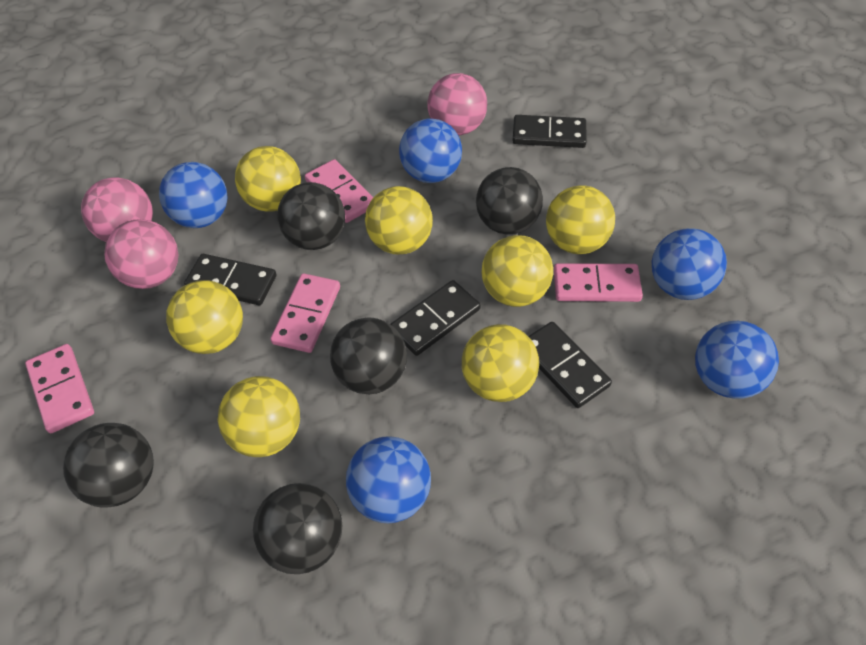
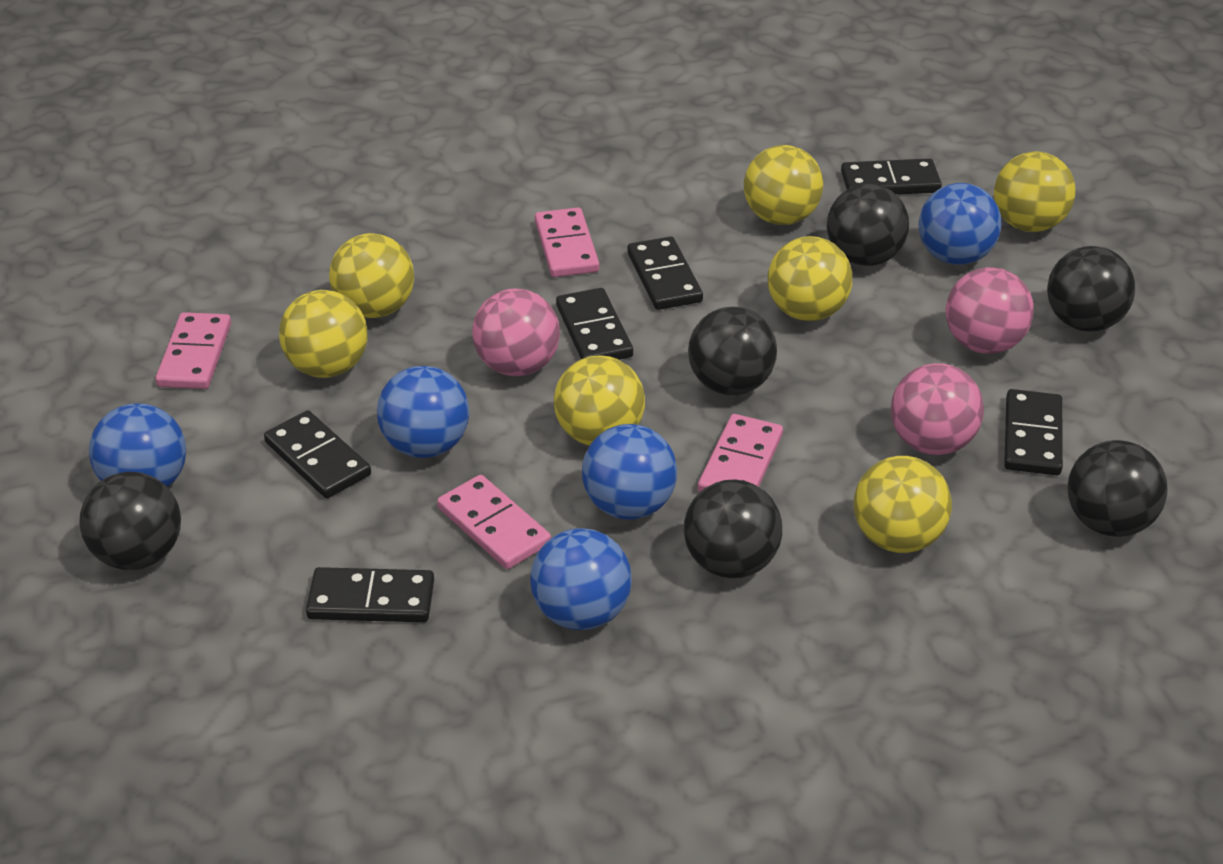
black ball: 5 -> 6
black domino: 4 -> 6

